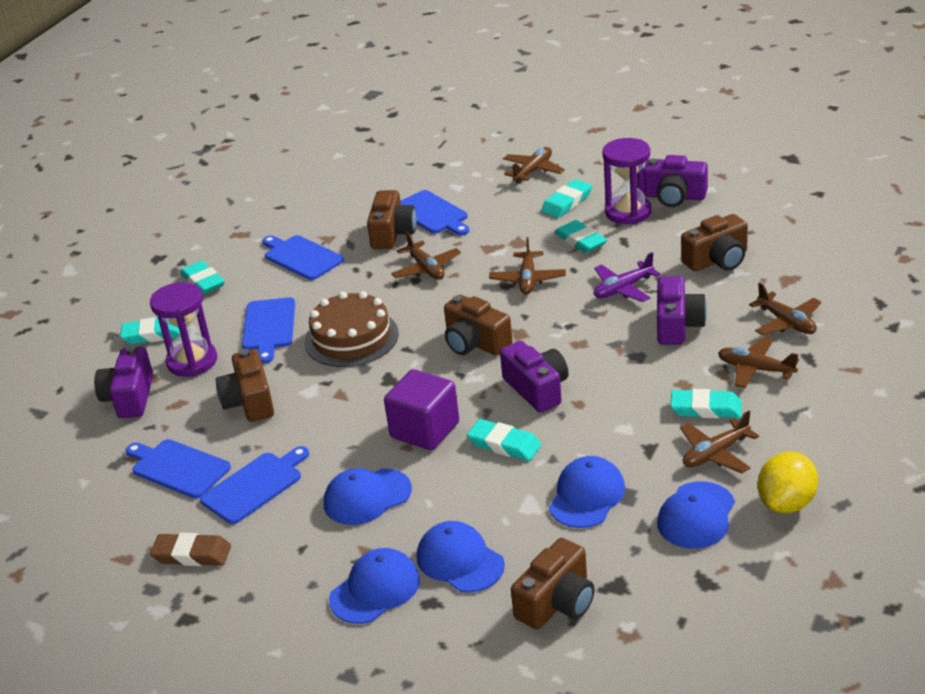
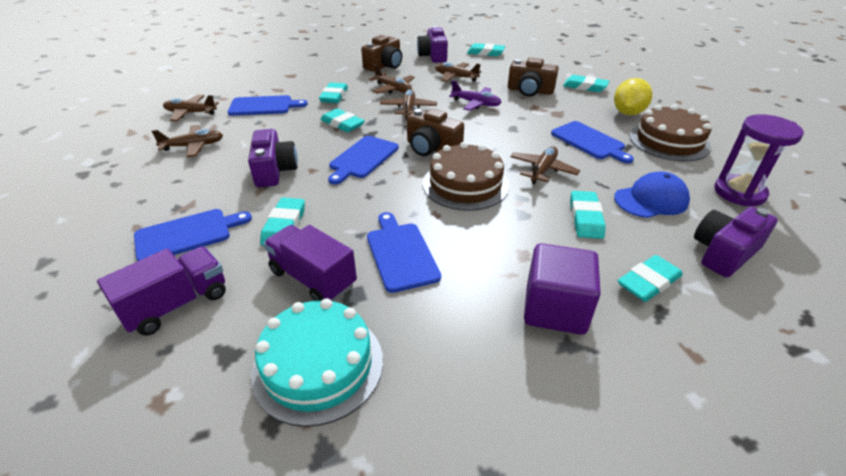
blue cap: 5 -> 1
brown cake: 1 -> 2
brown camera: 5 -> 3
brown eraser: 1 -> 0
purple camera: 4 -> 3
purple hourglass: 2 -> 1
purple truck: 0 -> 2
turquoise cake: 0 -> 1
turquoise eraser: 6 -> 7

